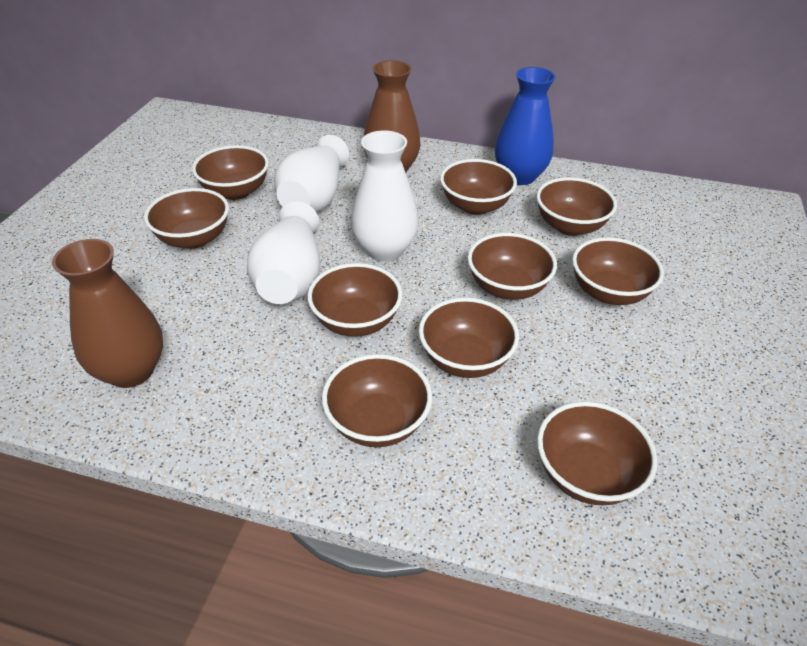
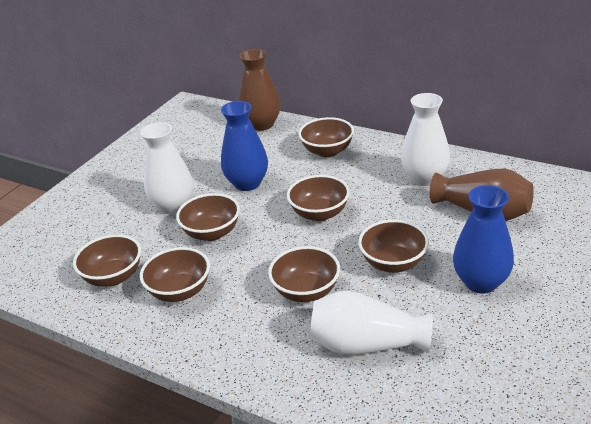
blue vase: 1 -> 2
brown bowl: 10 -> 7

